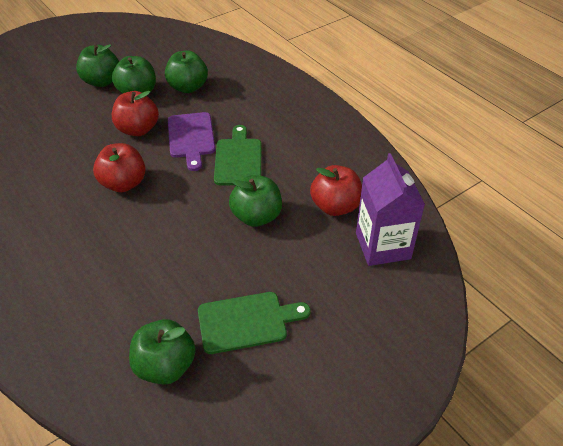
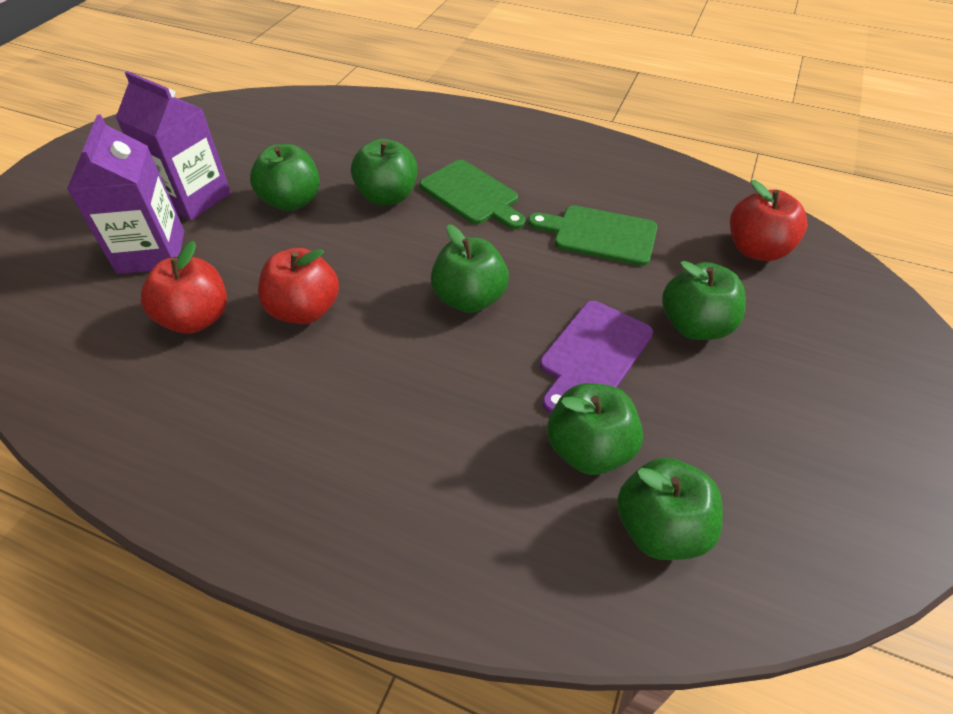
green apple: 5 -> 6
purple carton: 1 -> 2

